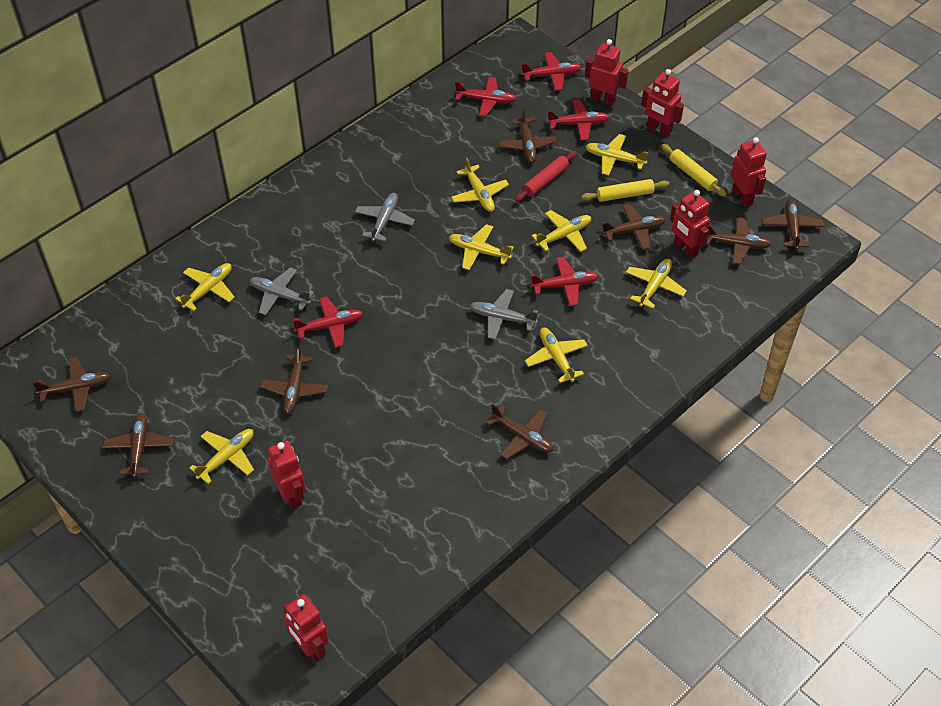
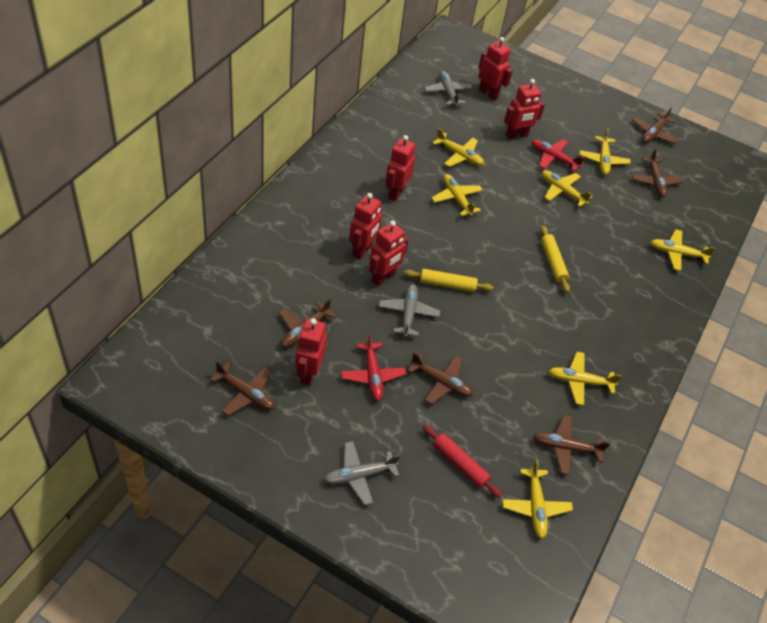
brown plane: 8 -> 6
red plane: 5 -> 2
yellow plane: 8 -> 7

